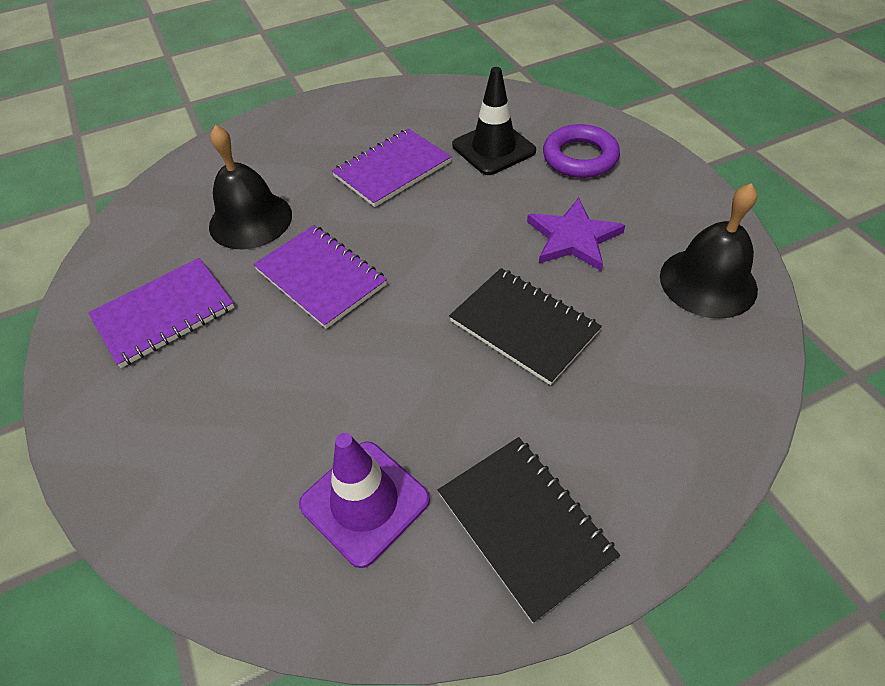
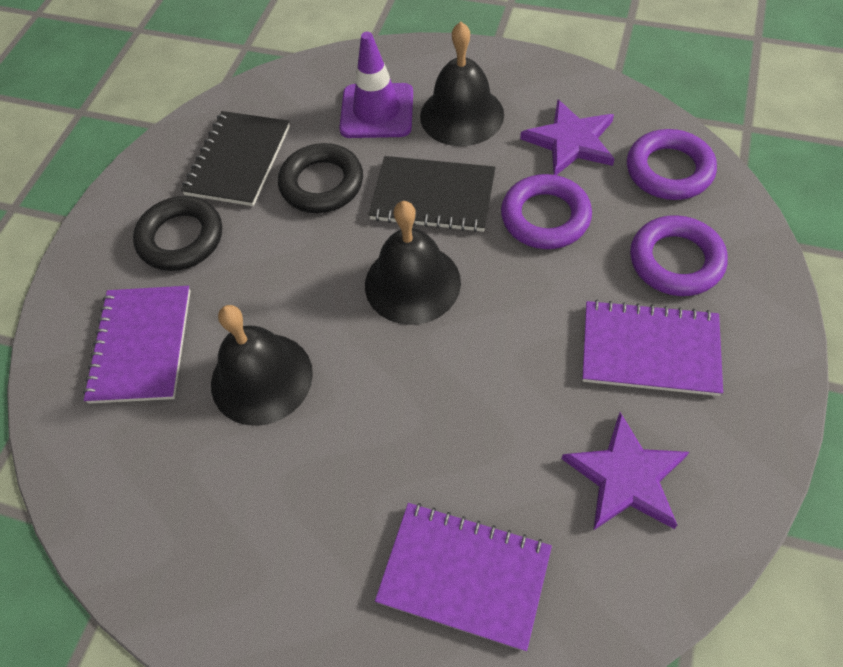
black bell: 2 -> 3
black ring: 0 -> 2
black traffic cone: 1 -> 0
purple ring: 1 -> 3
purple star: 1 -> 2

